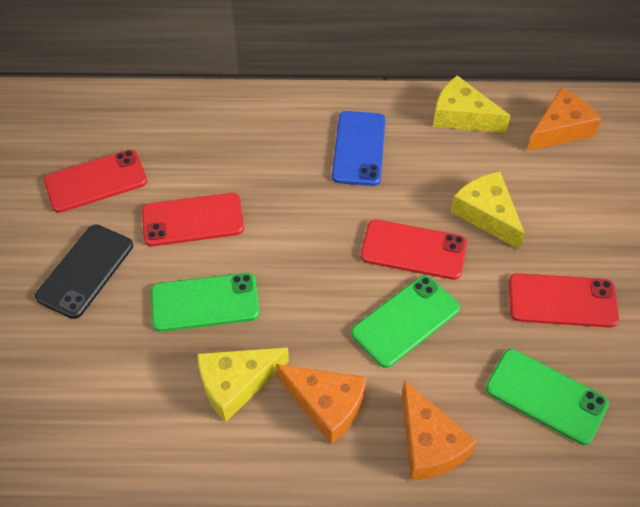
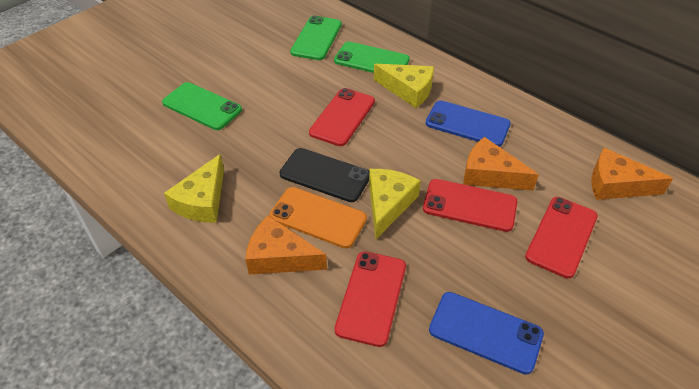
blue phone: 1 -> 2
orange phone: 0 -> 1

